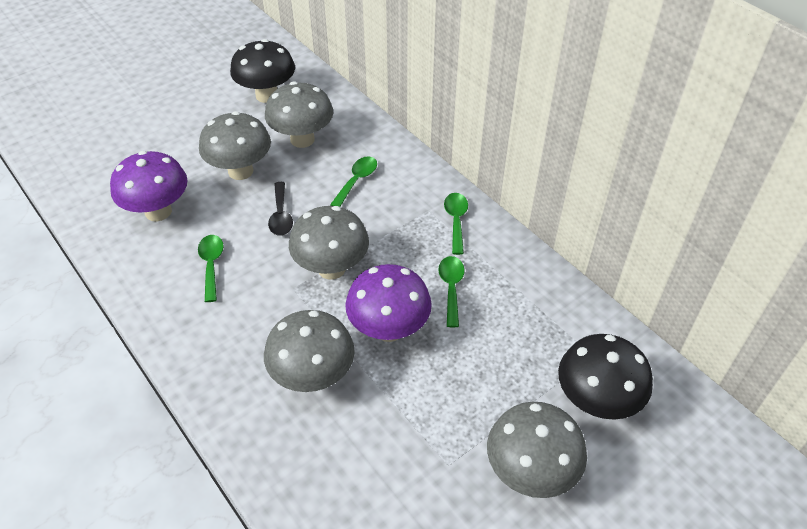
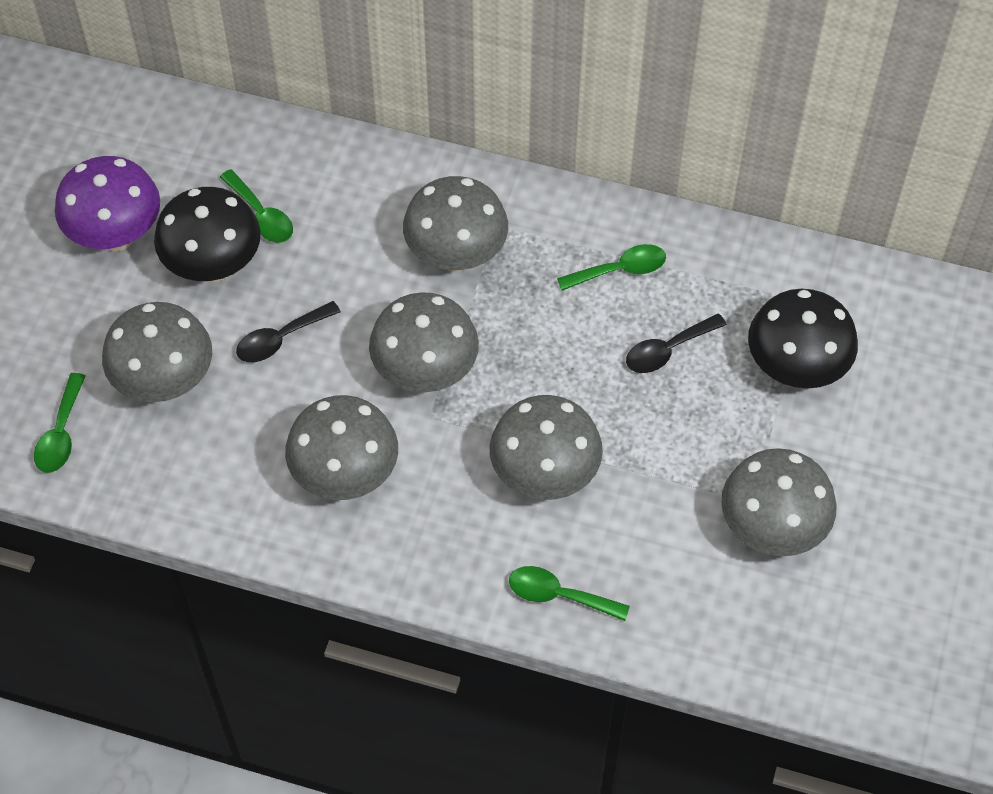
black spoon: 1 -> 2
grey mushroom: 5 -> 6
purple mushroom: 2 -> 1

